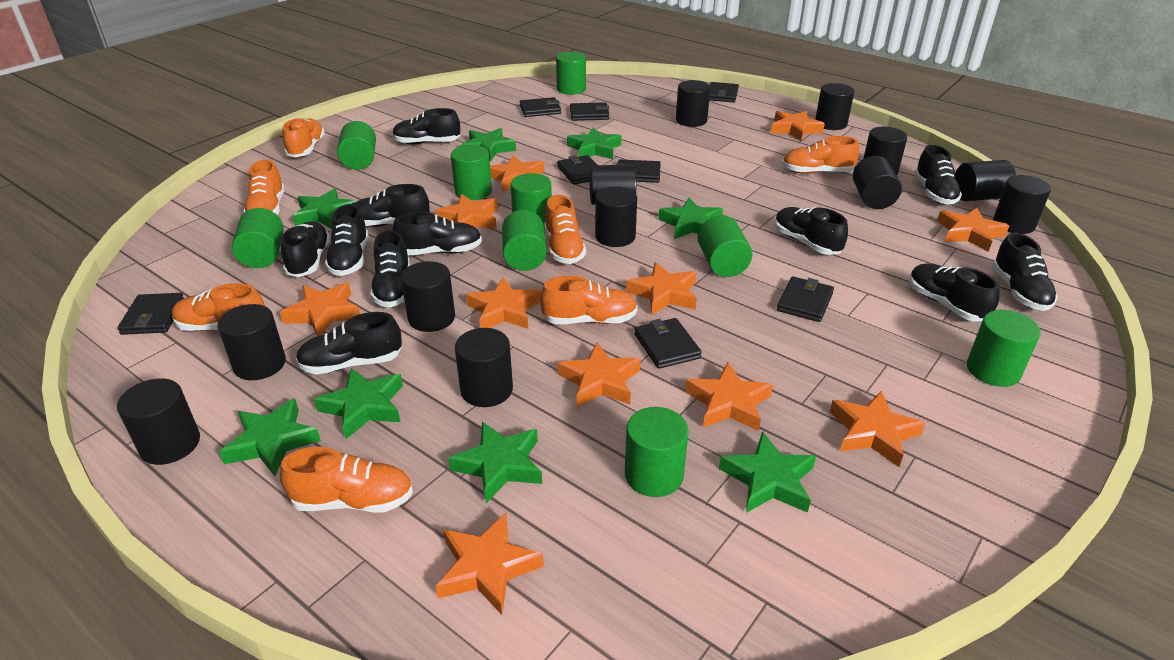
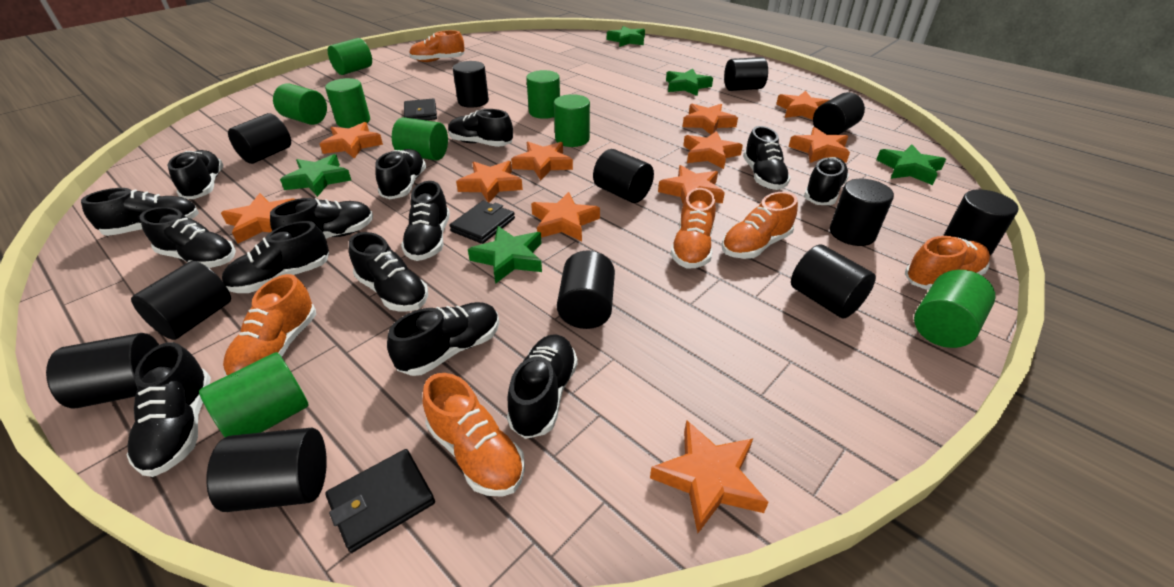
black shoe: 11 -> 14
black wallet: 8 -> 3
green cylinder: 9 -> 8
green star: 8 -> 5
orange shoe: 7 -> 6

